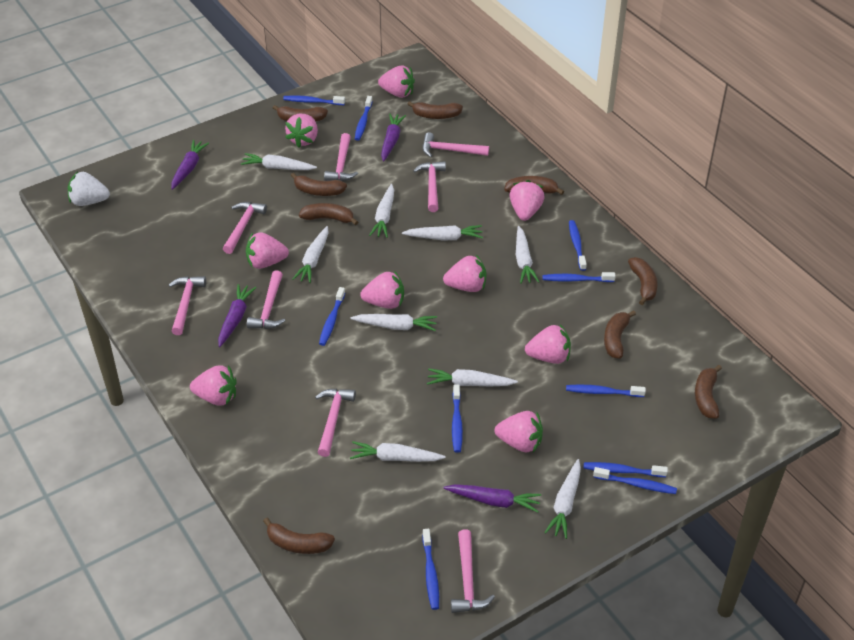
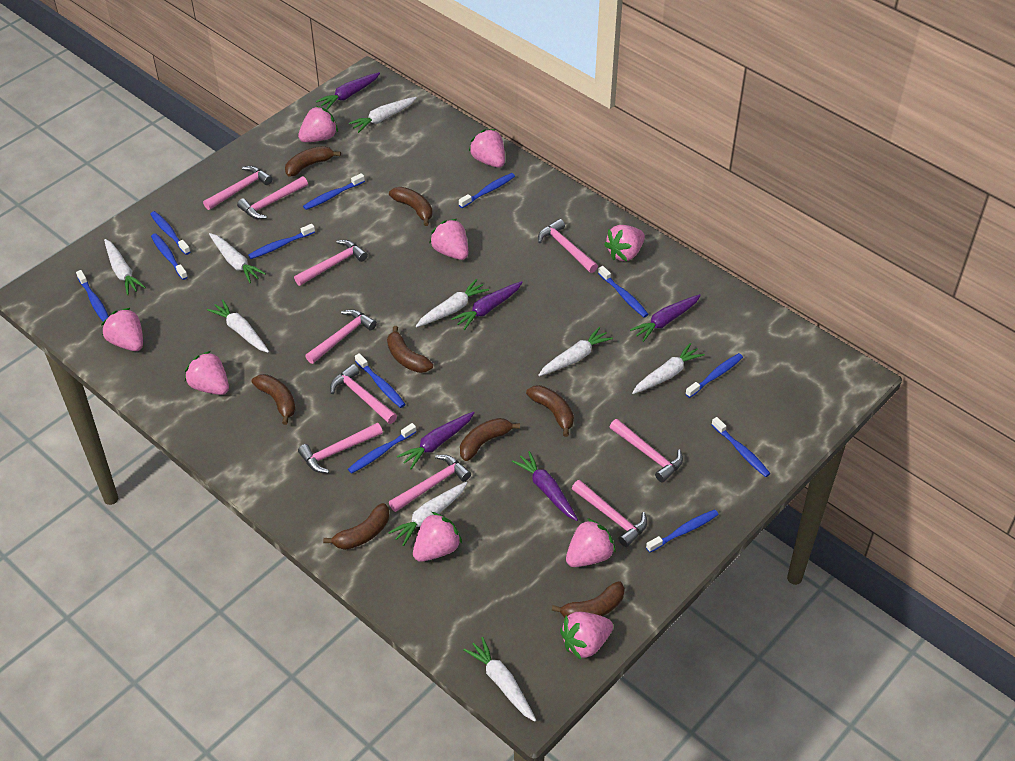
blue toothbrush: 10 -> 12
brown banana: 9 -> 8
pink hammer: 8 -> 10
purple carrot: 4 -> 5
white strawberry: 1 -> 0

